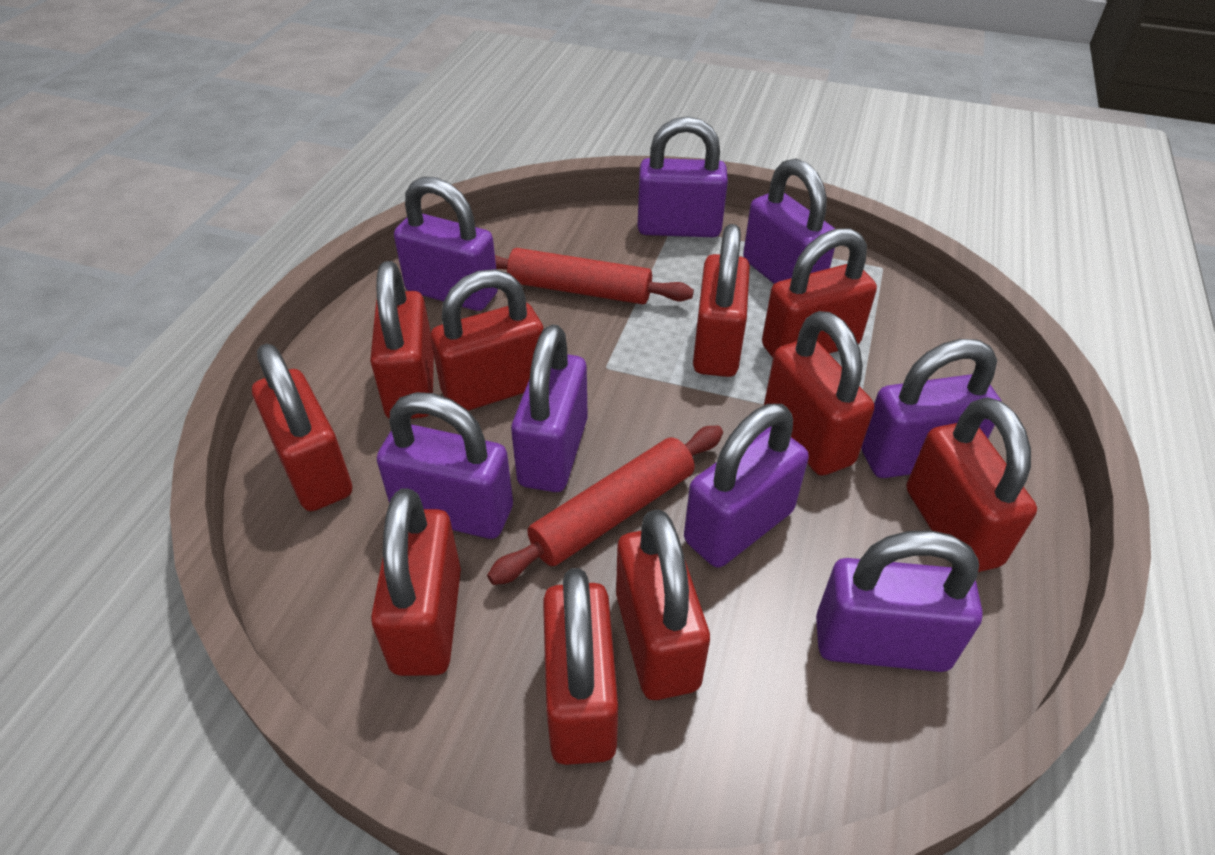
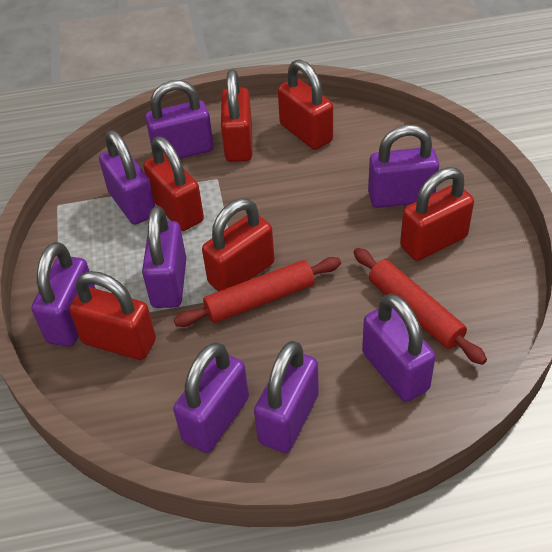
red padlock: 10 -> 6

